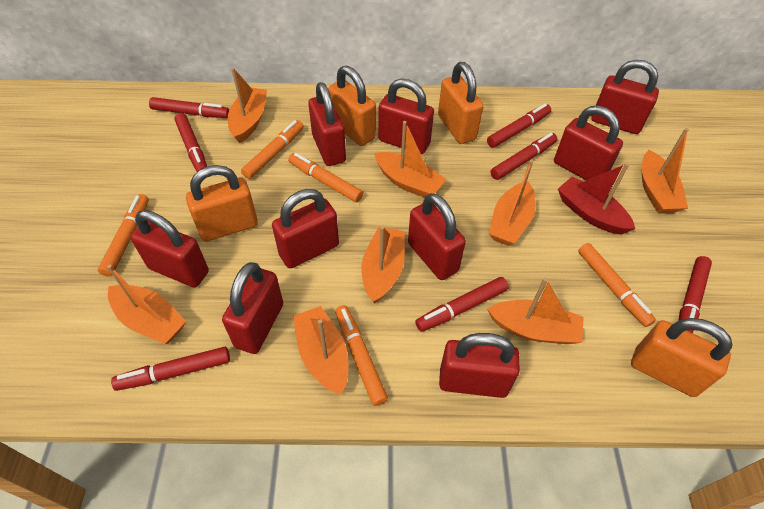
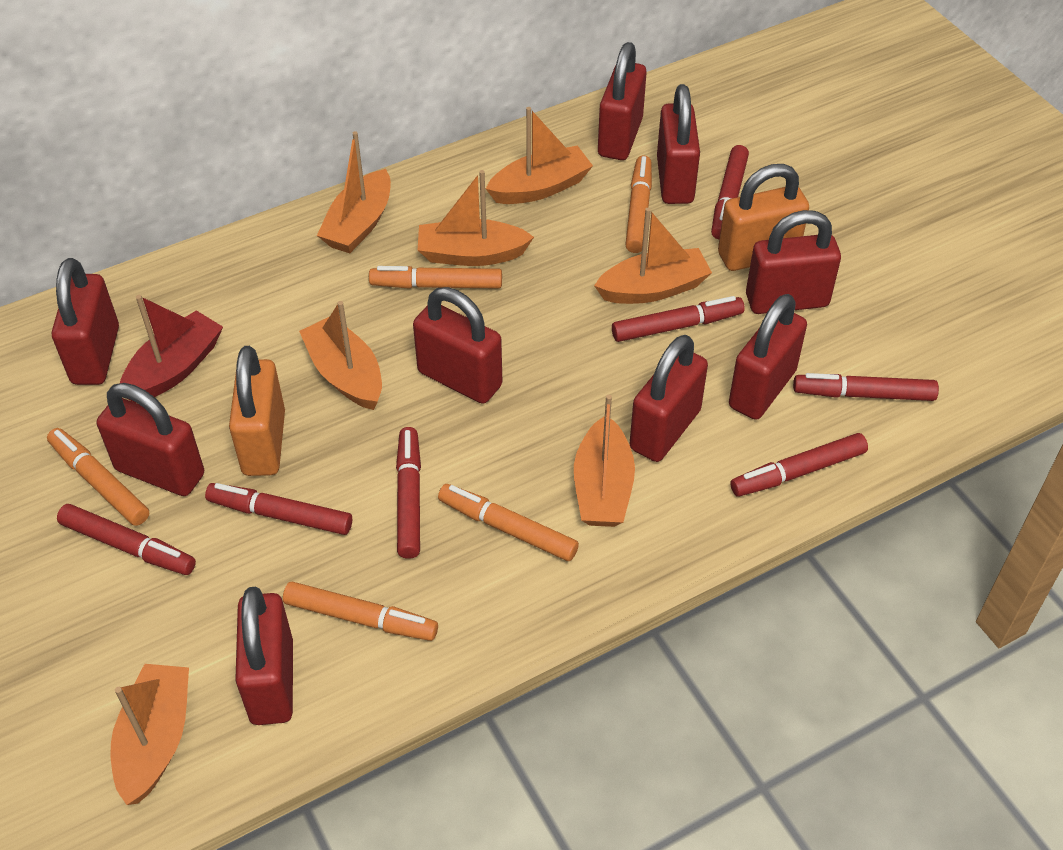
orange boat: 8 -> 7
orange padlock: 4 -> 2

